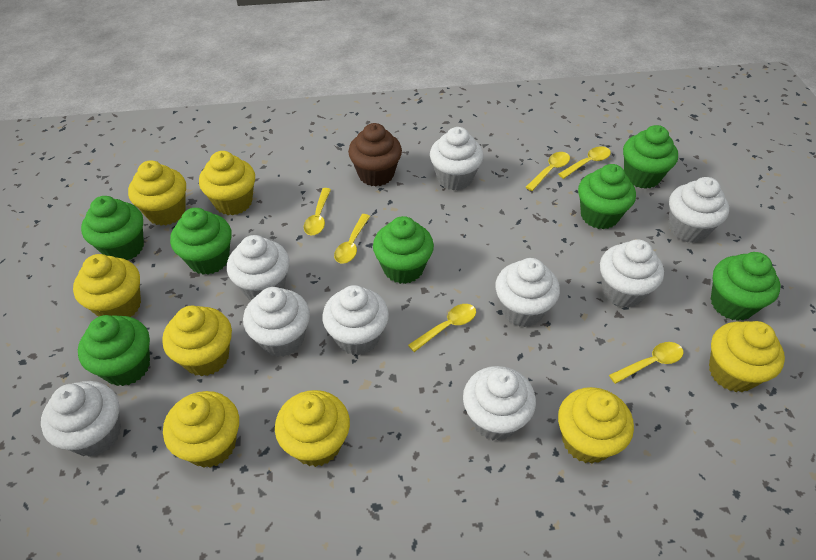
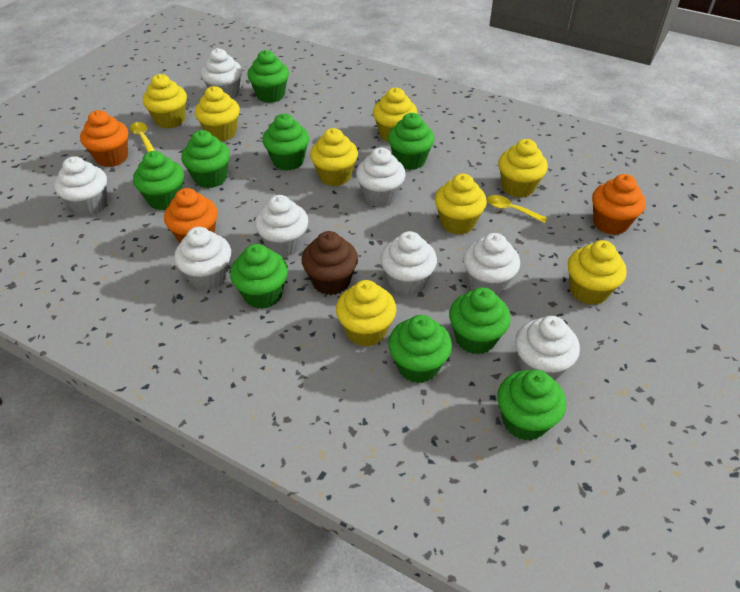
green cupcake: 7 -> 9
orange cupcake: 0 -> 3
white cupcake: 9 -> 8
yellow spoon: 6 -> 2

